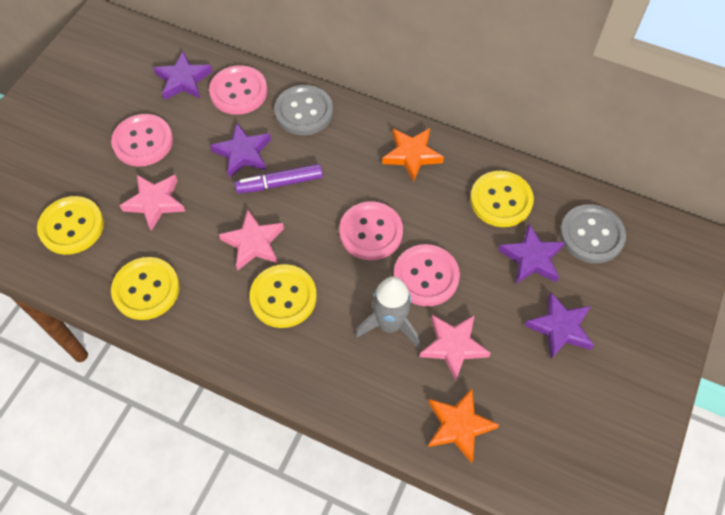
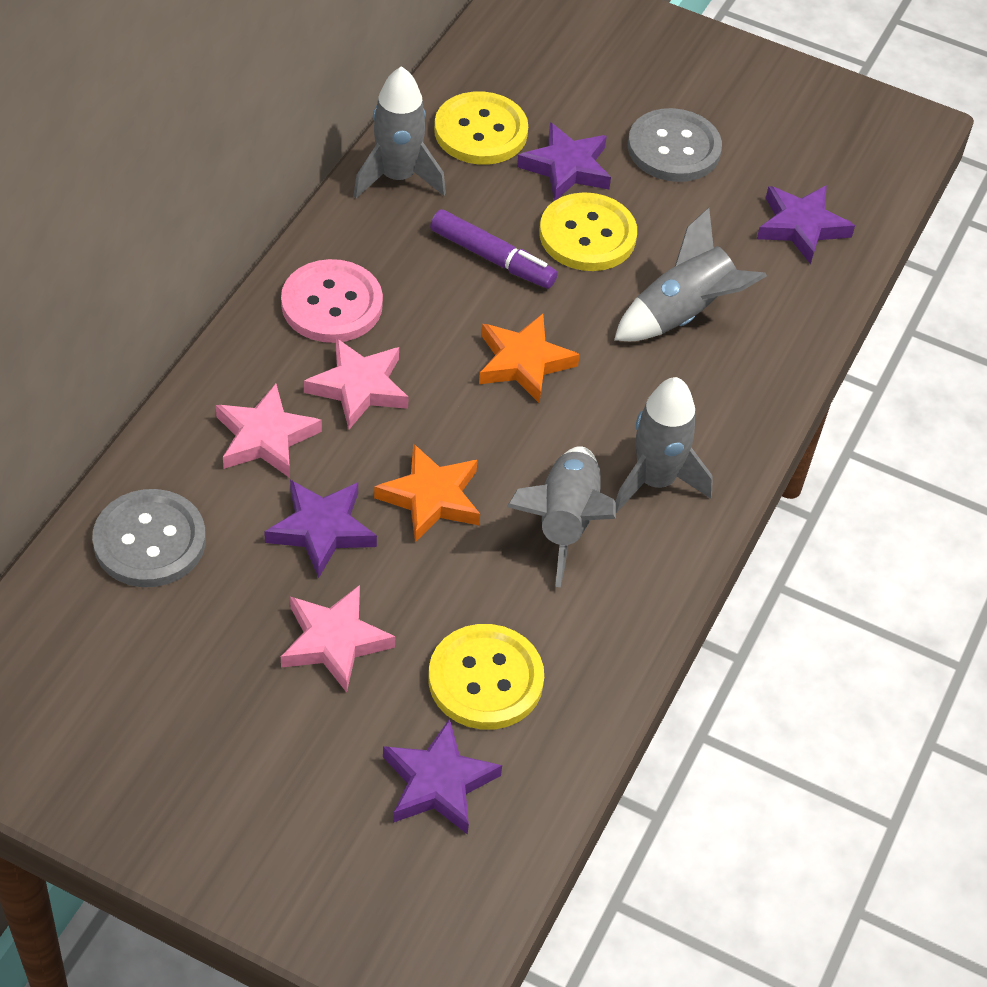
grey rocket: 1 -> 4
pink button: 4 -> 1
yellow button: 4 -> 3

